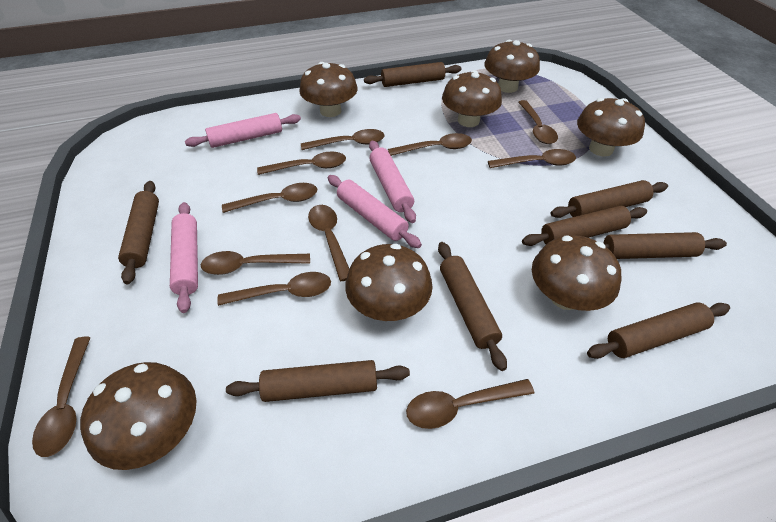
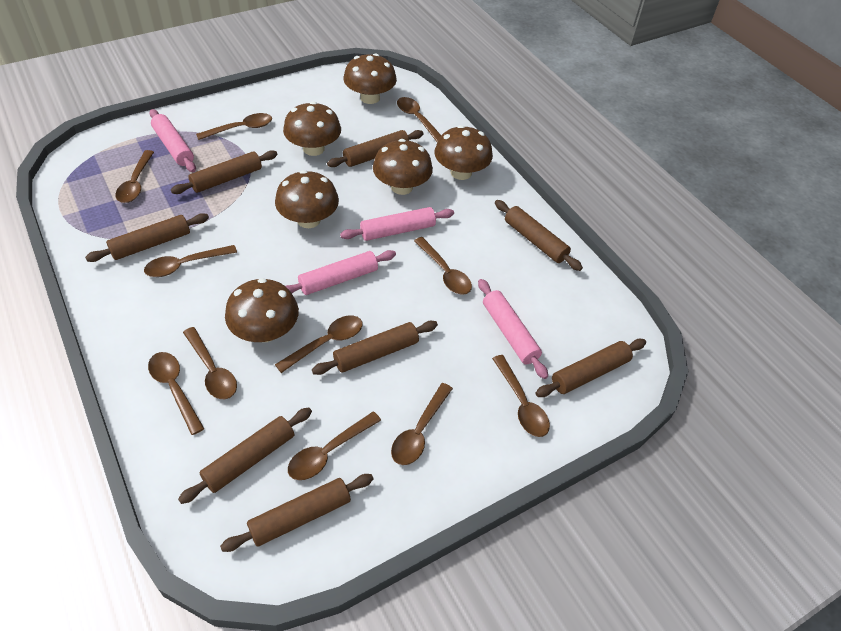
brown mushroom: 7 -> 6

